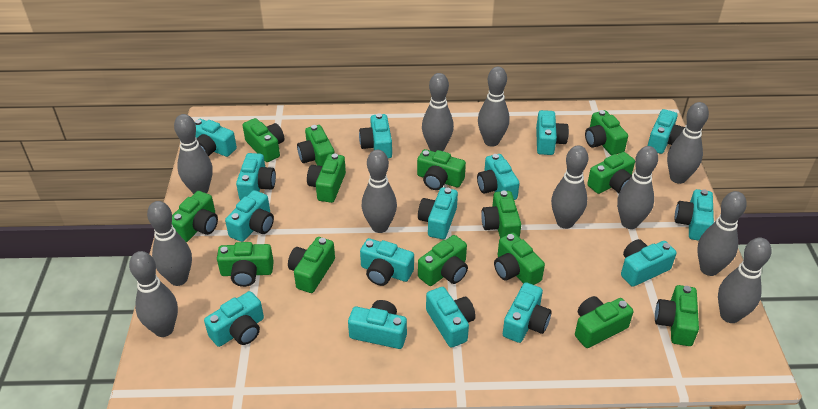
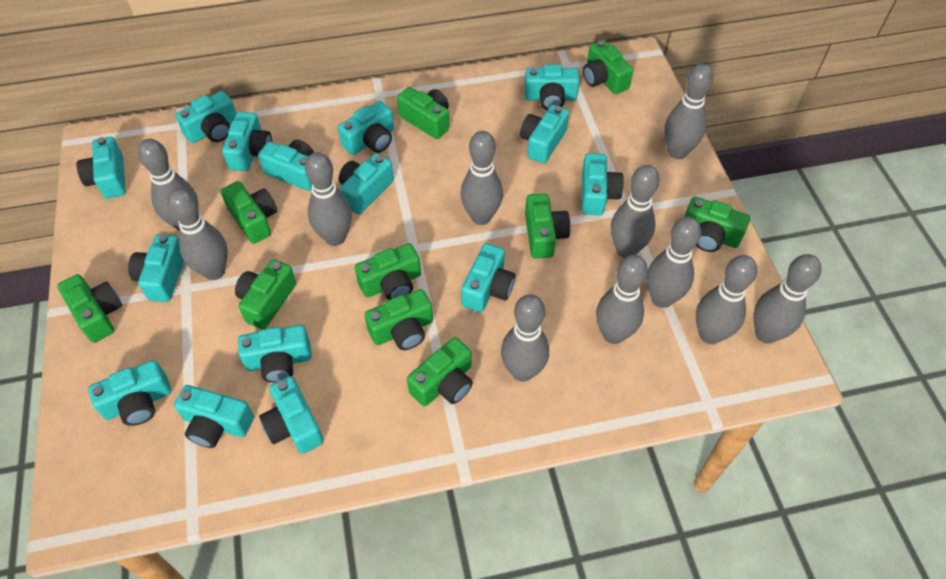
green camera: 14 -> 10

